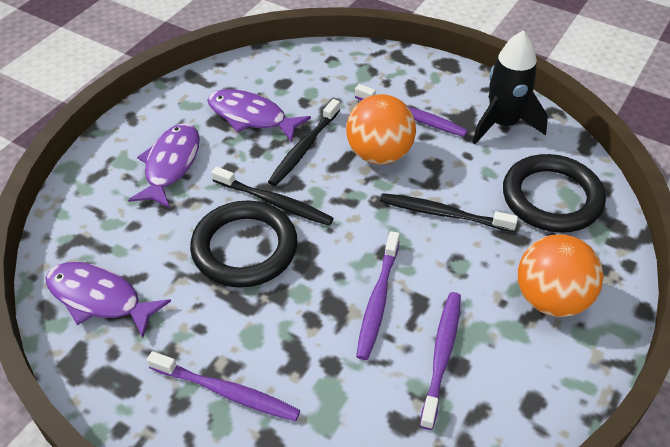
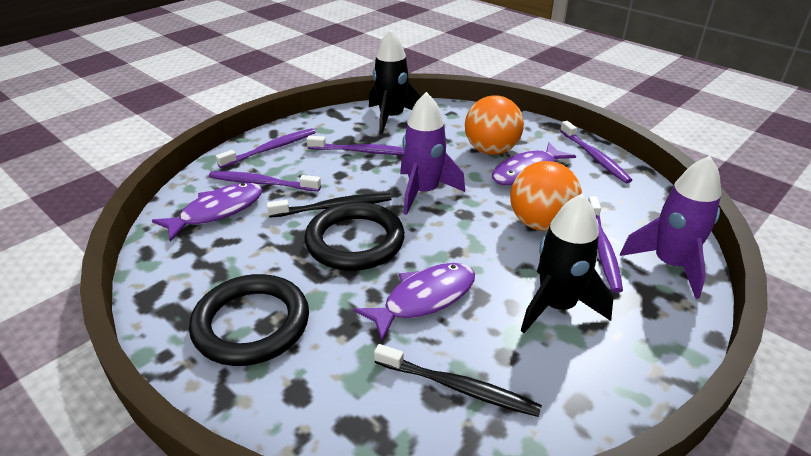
black rocket: 1 -> 2
black toothbrush: 3 -> 2
purple rocket: 0 -> 2
purple toothbrush: 4 -> 5

